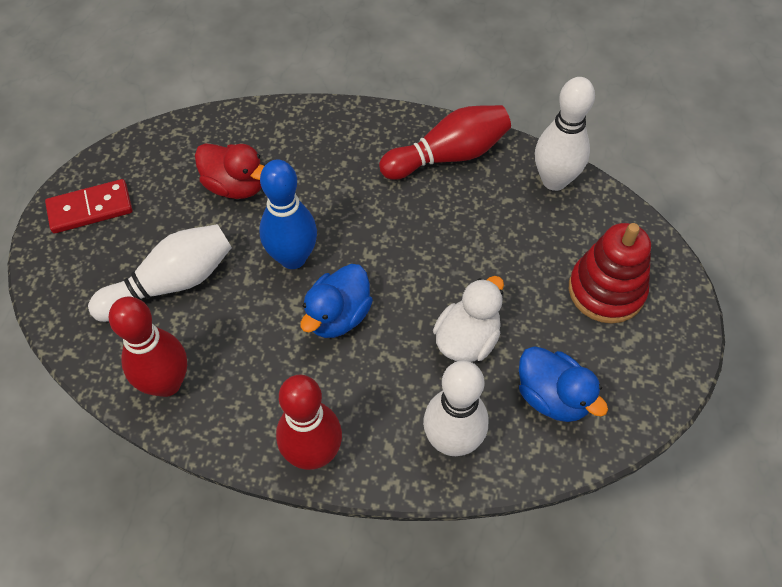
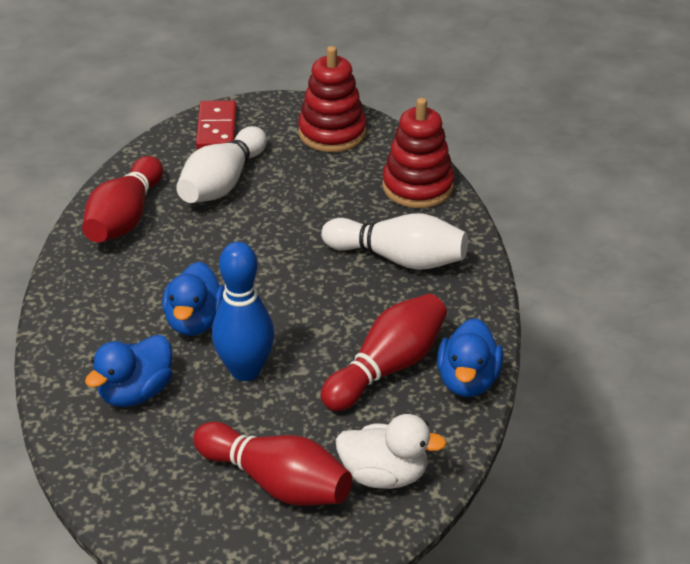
blue duck: 2 -> 3
red duck: 1 -> 0
red stacking toy: 1 -> 2
white bowling pin: 3 -> 2

